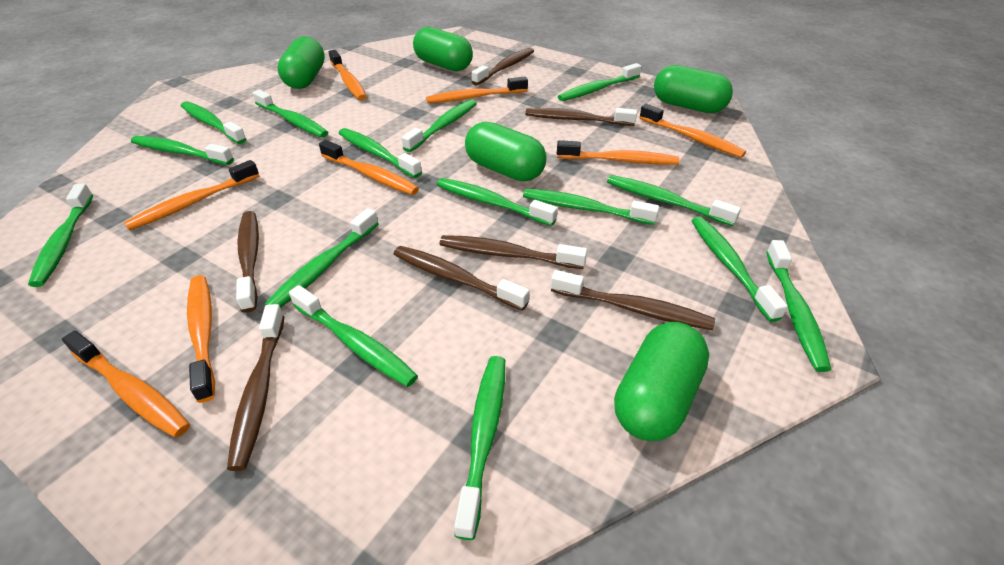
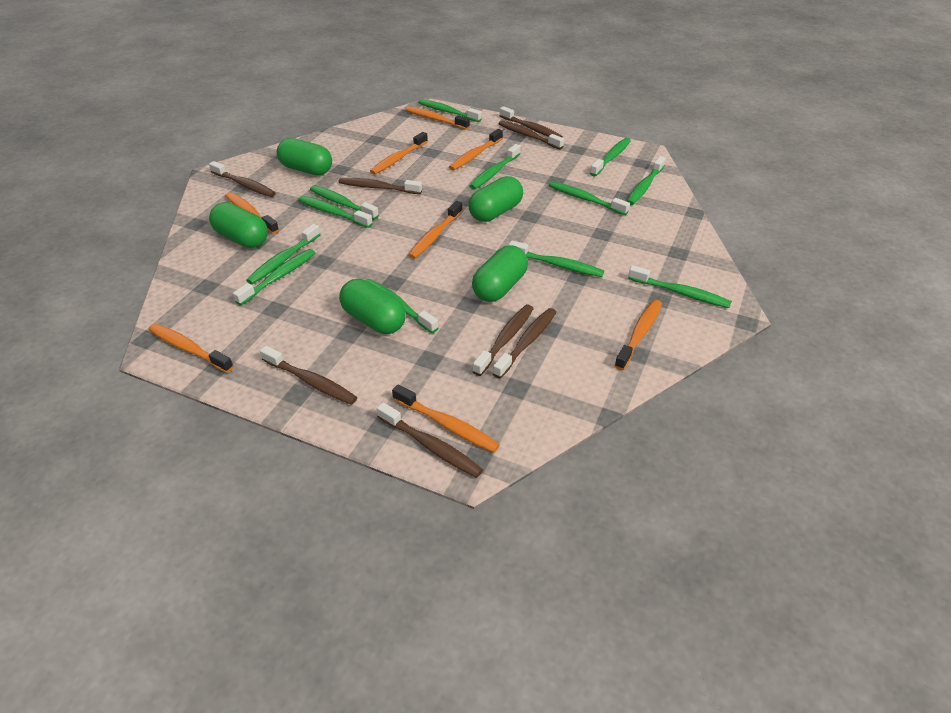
brown toothbrush: 7 -> 8
green toothbrush: 15 -> 12

